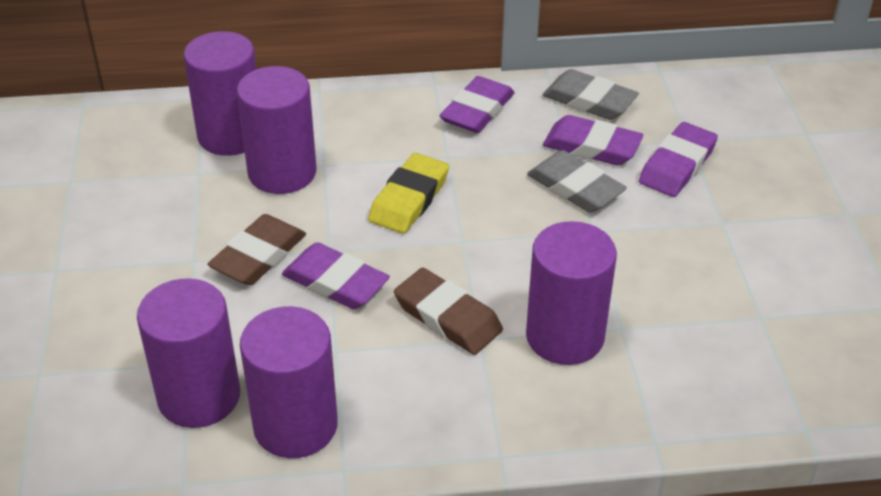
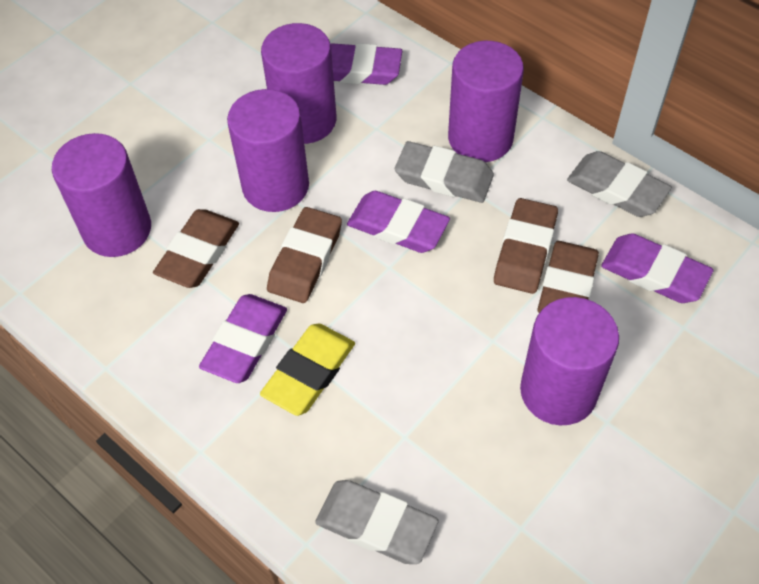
brown eraser: 2 -> 4
grey eraser: 2 -> 3

